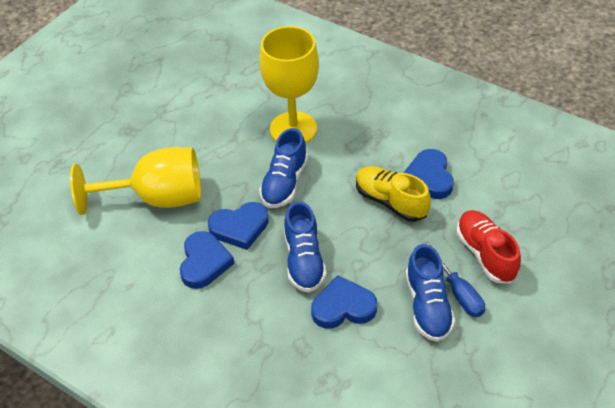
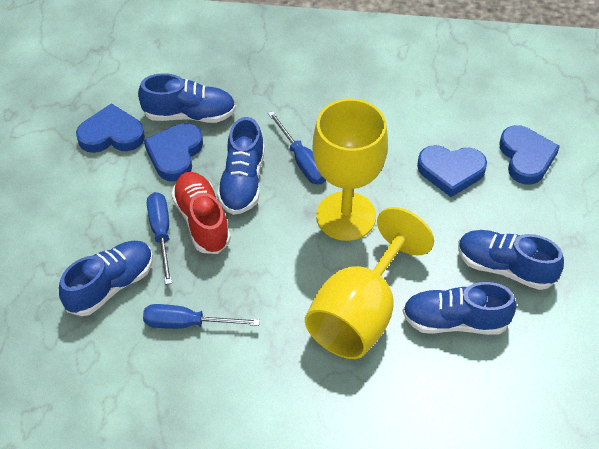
blue screwdriver: 1 -> 3
blue shoe: 3 -> 5
yellow shoe: 1 -> 0

